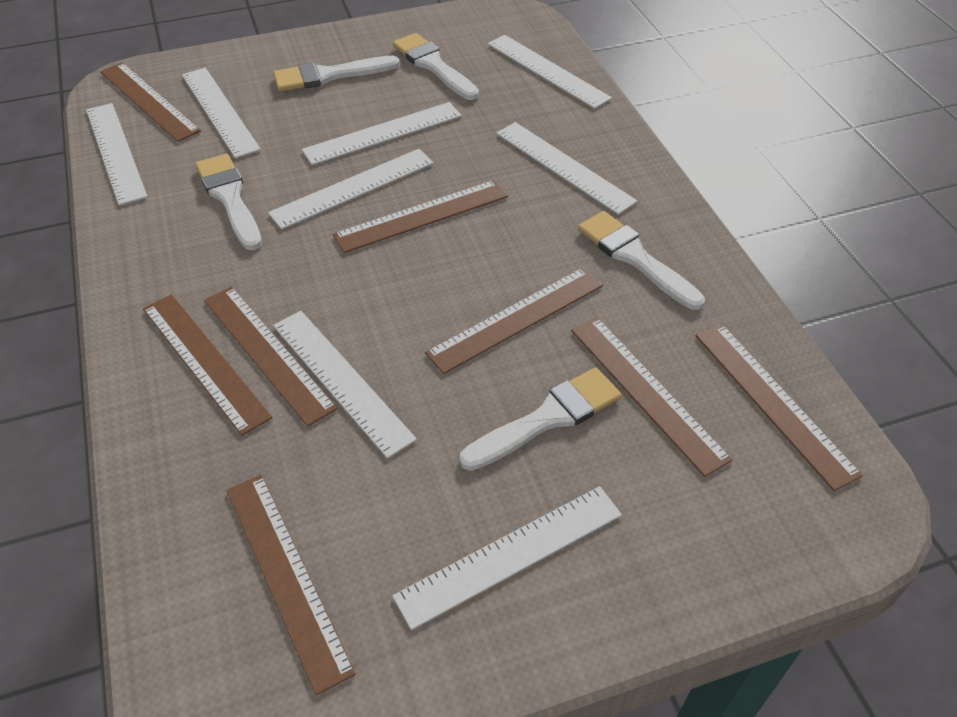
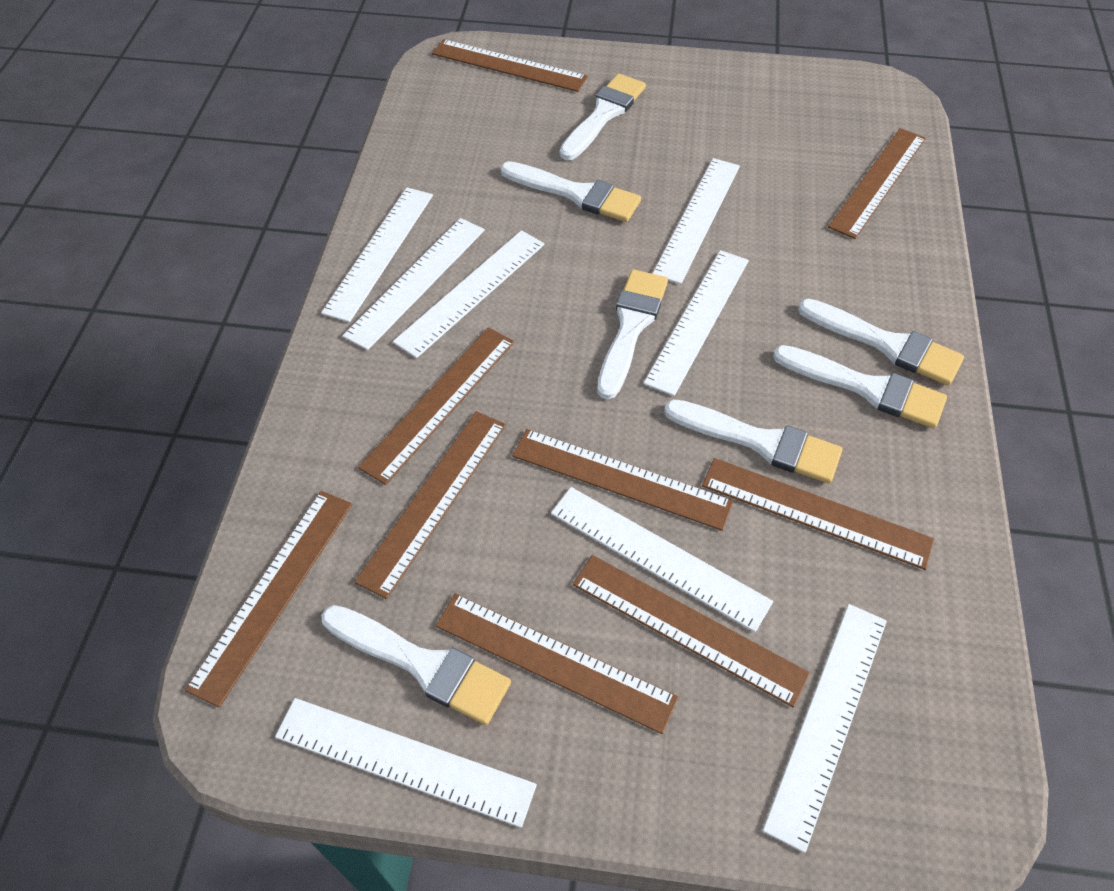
brown ruler: 8 -> 9
white brush: 5 -> 7

